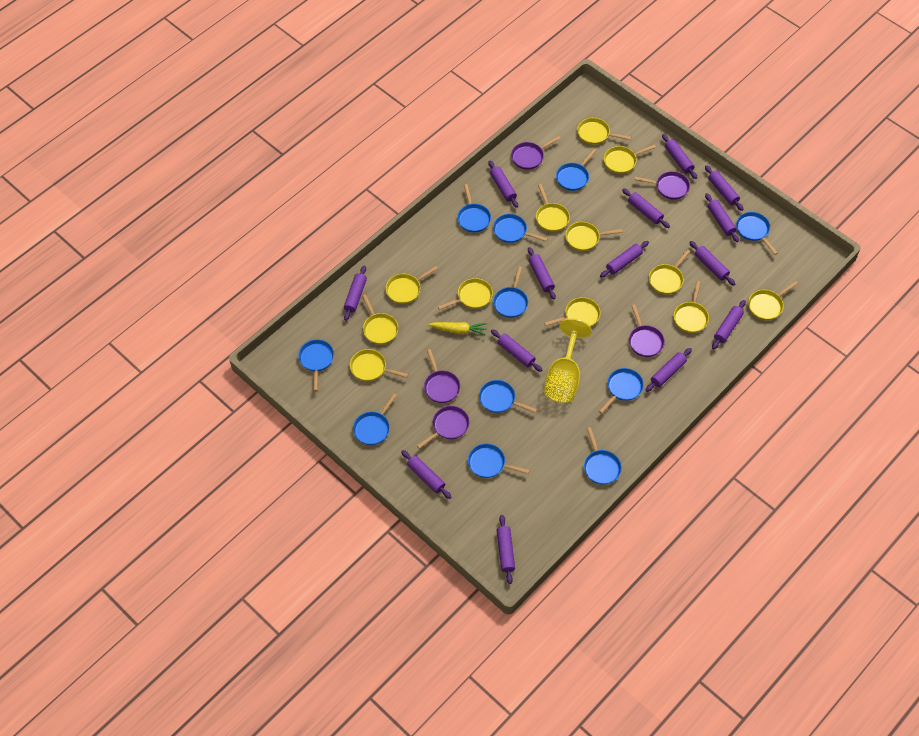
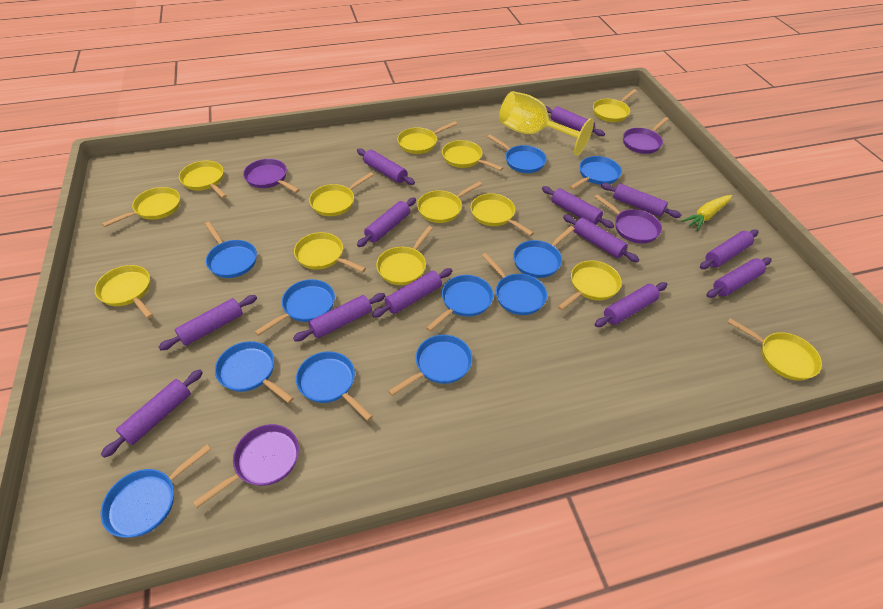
purple pan: 5 -> 4
purple rolling pin: 14 -> 13
yellow pan: 12 -> 13

